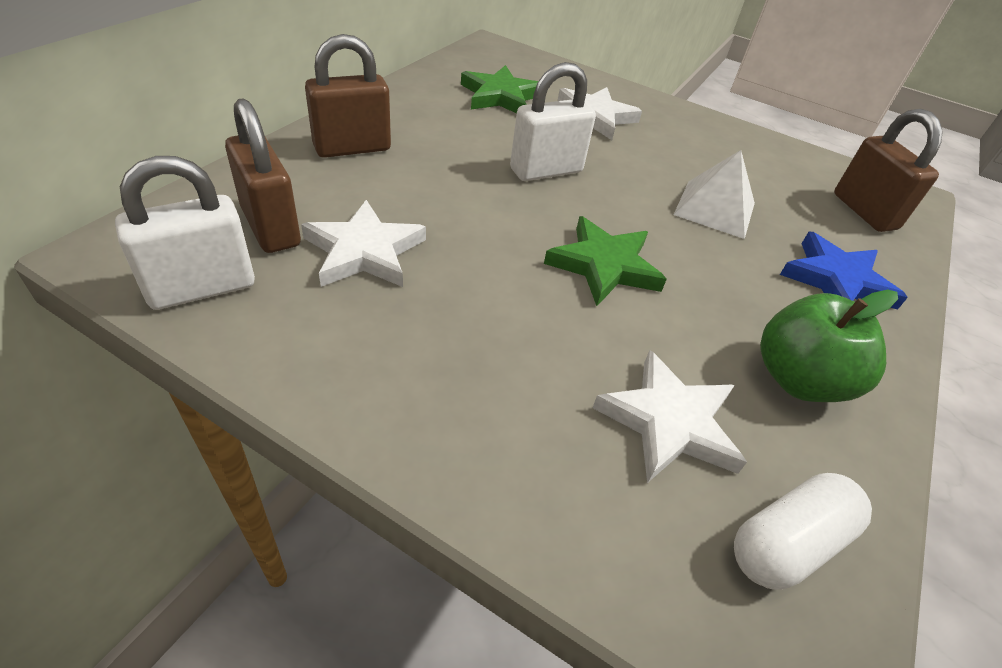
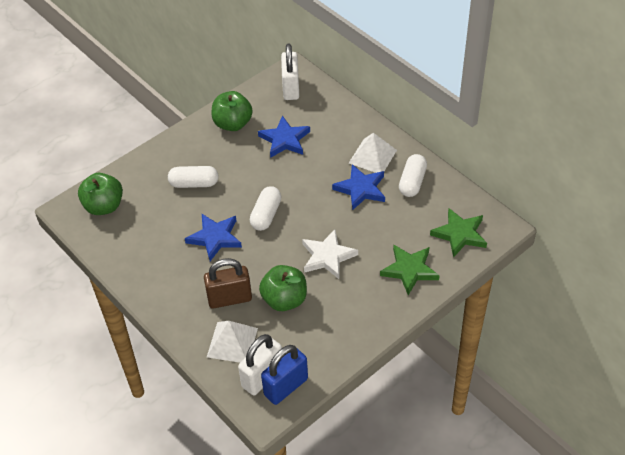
blue padlock: 0 -> 1
blue star: 1 -> 3
brown padlock: 3 -> 1
green apple: 1 -> 3
white capsule: 1 -> 3
white pyramid: 1 -> 2
white star: 3 -> 1

